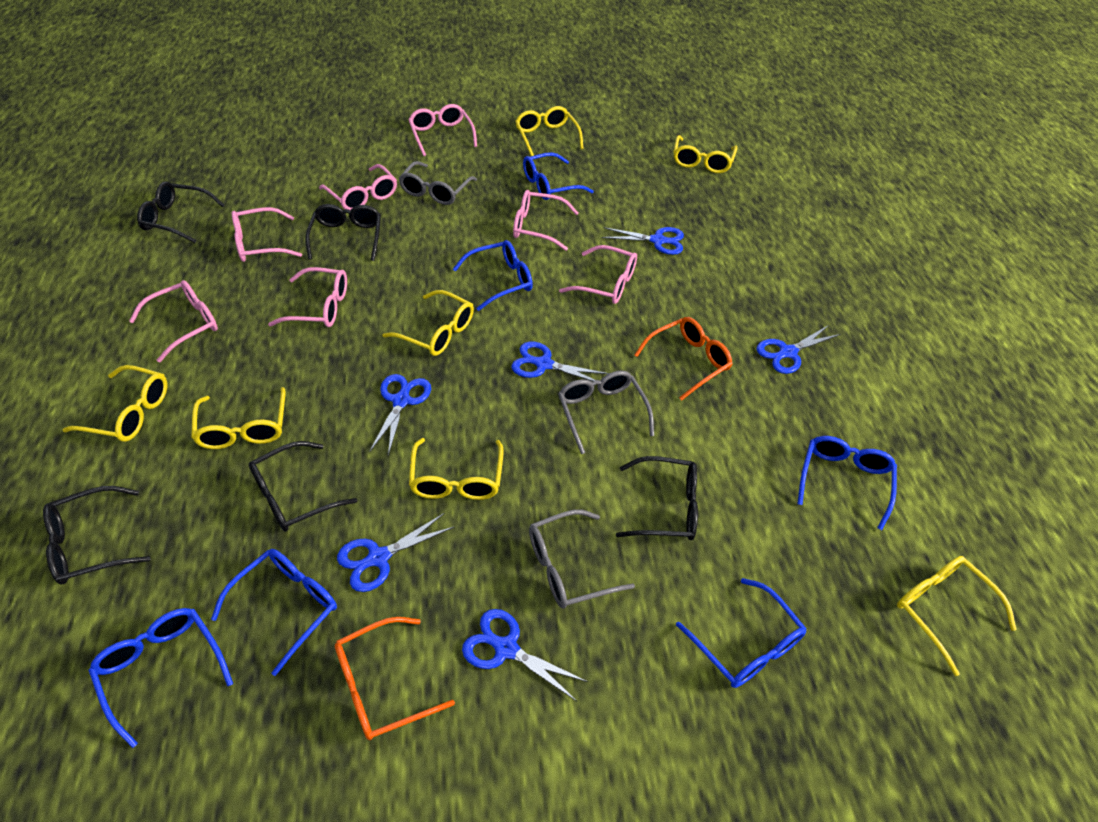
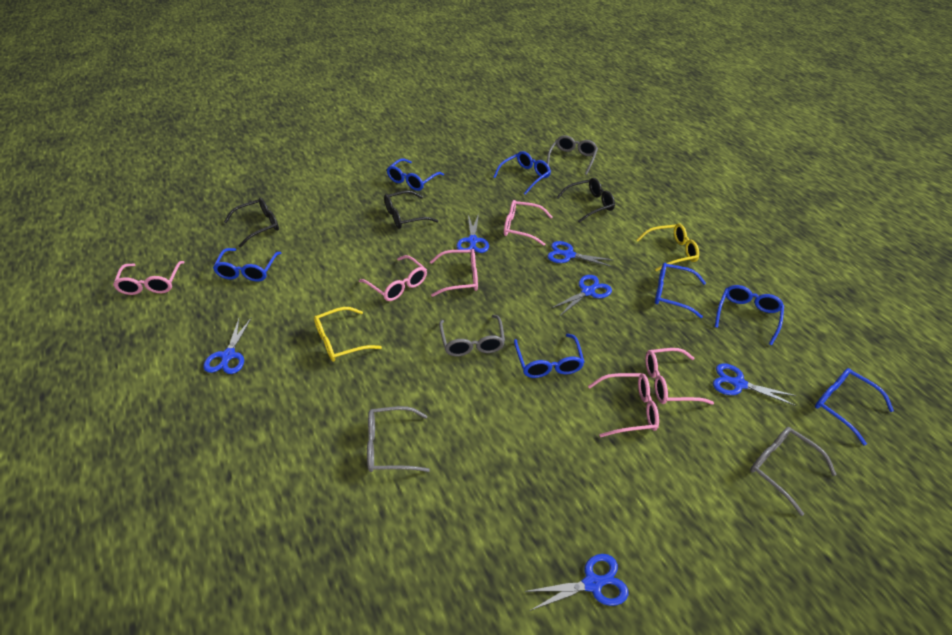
black glasses: 5 -> 3
blue glasses: 6 -> 7
grey glasses: 3 -> 4
orange glasses: 2 -> 0
pink glasses: 7 -> 6
yellow glasses: 7 -> 2

